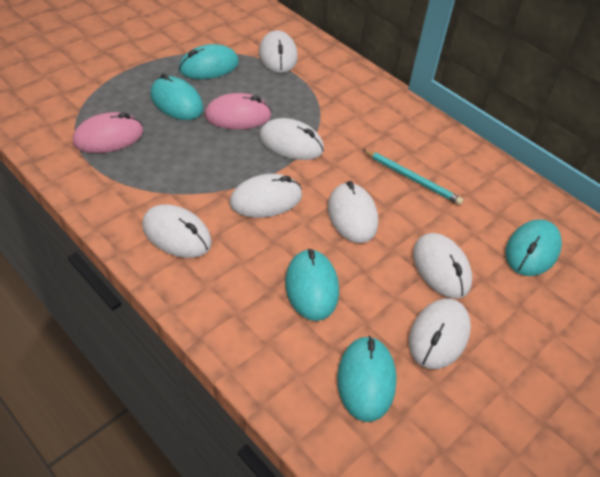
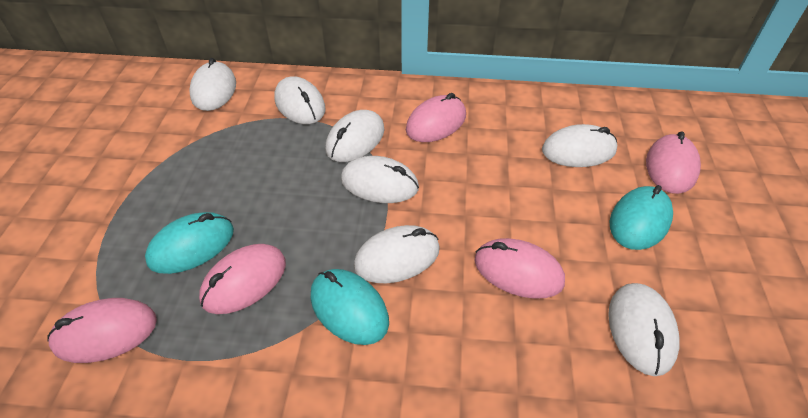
pink mouse: 2 -> 5
turquoise mouse: 5 -> 3
turquoise pencil: 1 -> 0

